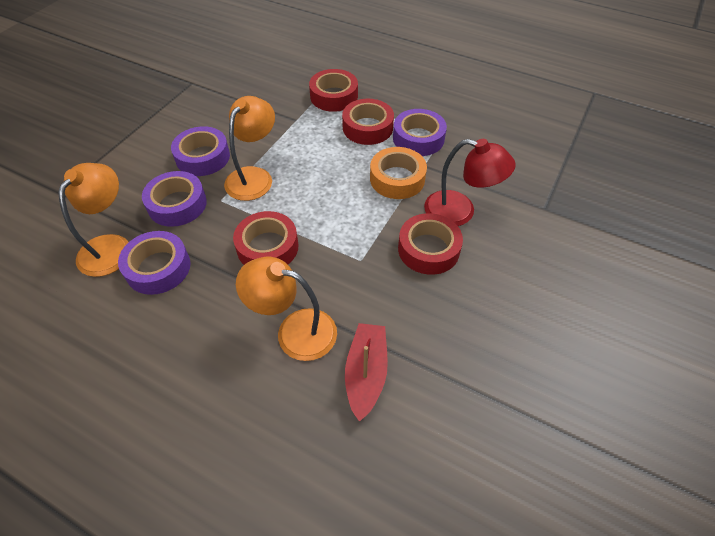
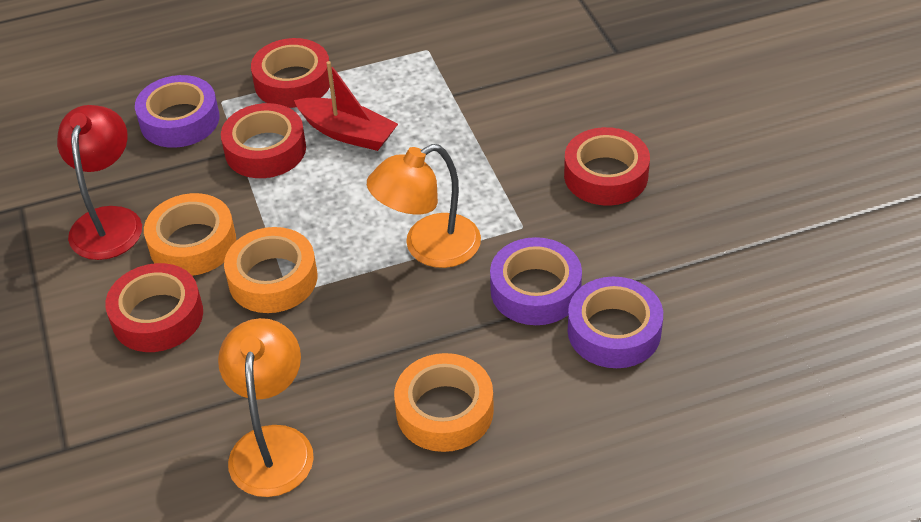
orange lamp: 3 -> 2
orange tape: 1 -> 3
purple tape: 4 -> 3

